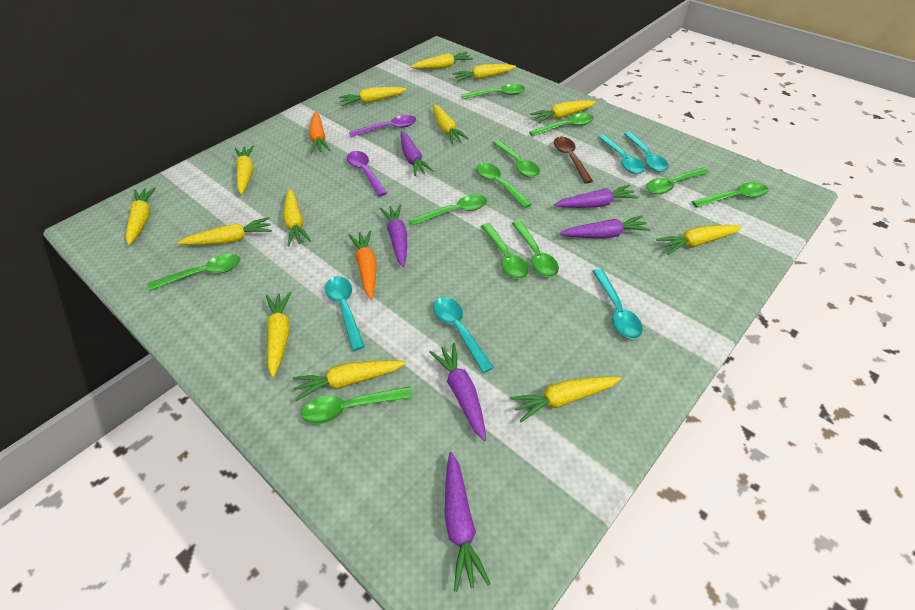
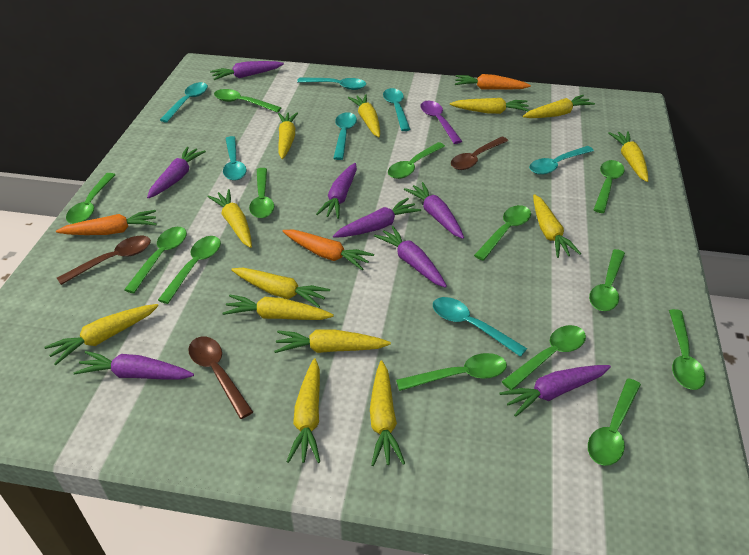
brown spoon: 1 -> 3
green spoon: 11 -> 13
orange carrot: 2 -> 3
purple carrot: 6 -> 8
purple spoon: 2 -> 1
turquoise spoon: 5 -> 7

